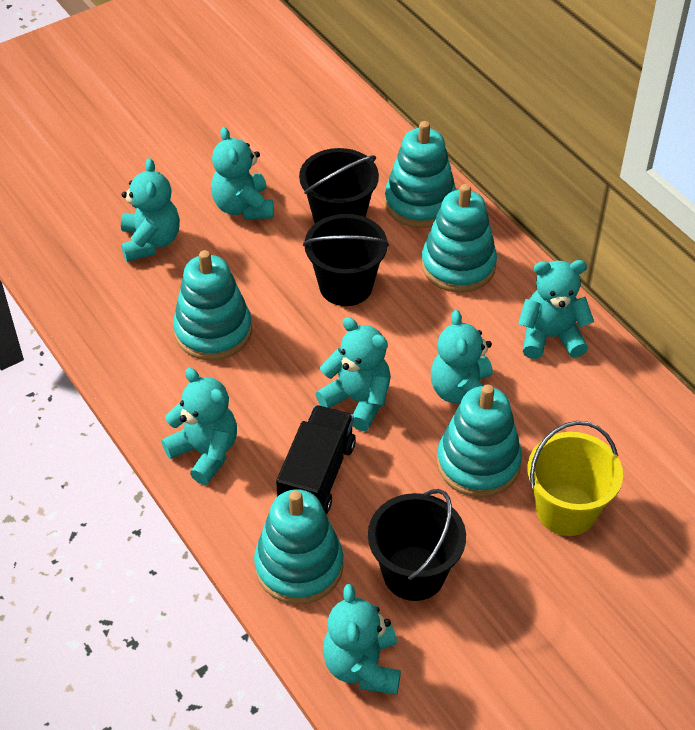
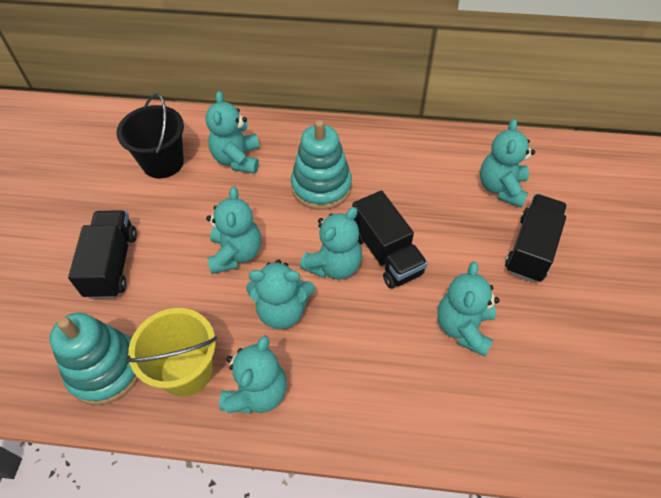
black bucket: 3 -> 1
black truck: 1 -> 3
turquoise stacking toy: 5 -> 2

